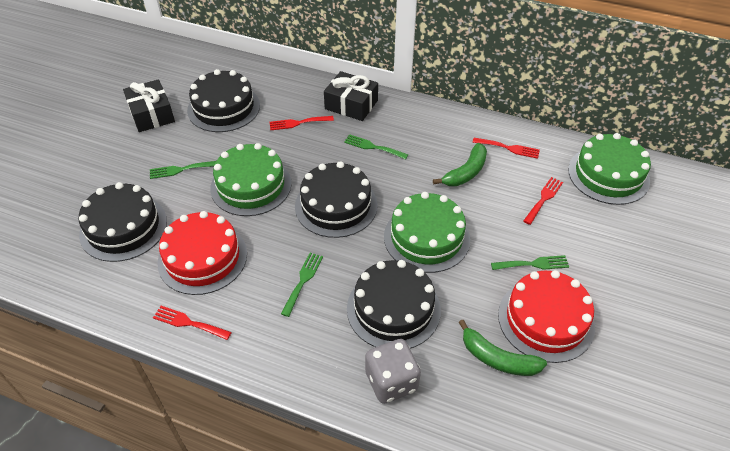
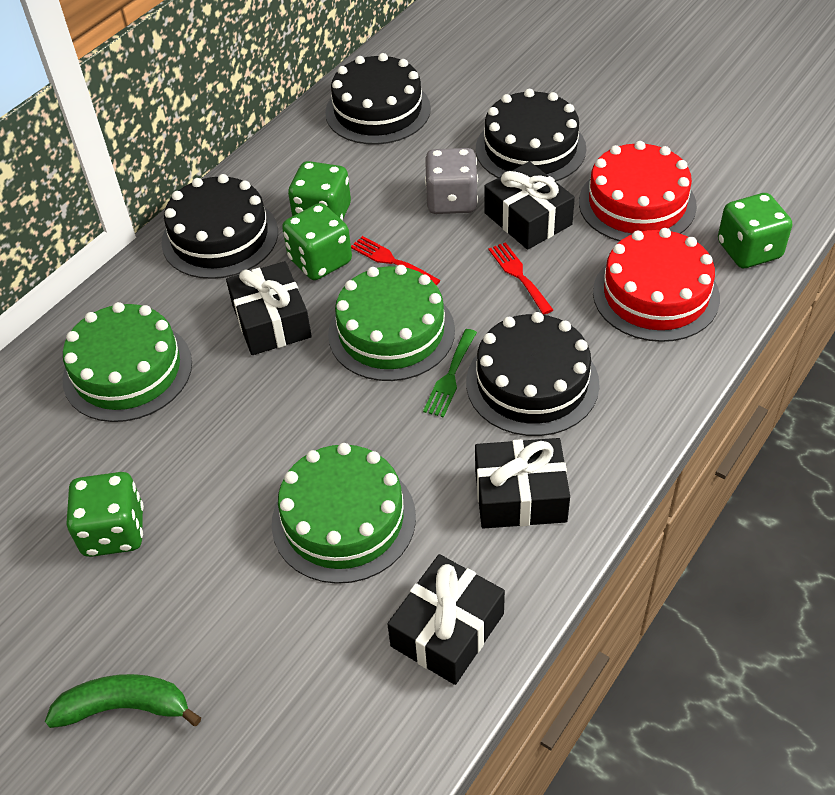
black gift: 2 -> 4
green banana: 2 -> 1
green dice: 0 -> 4
green fork: 4 -> 1
red fork: 4 -> 2

